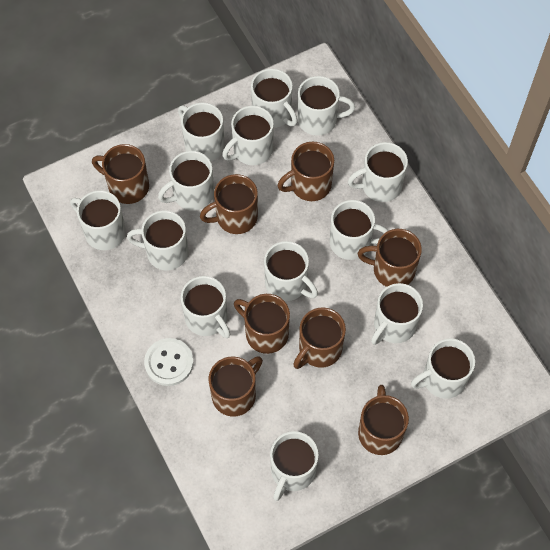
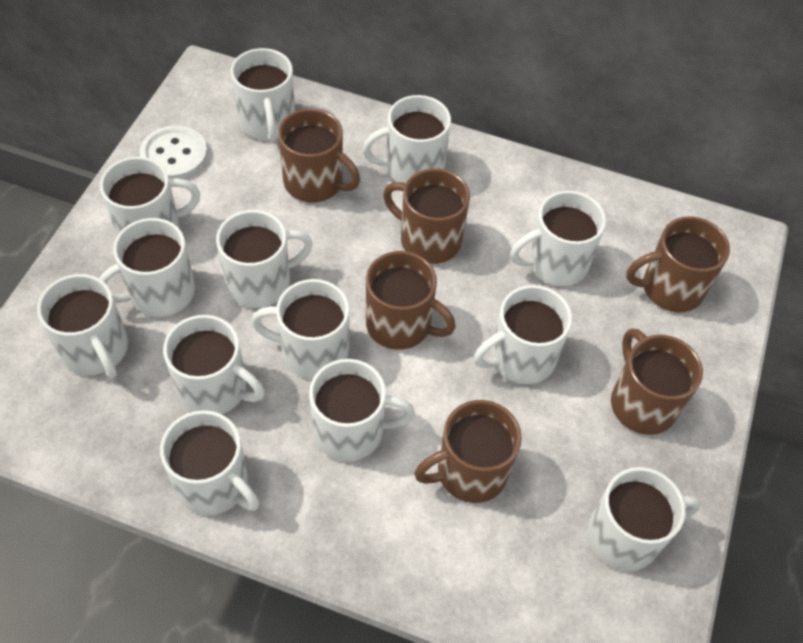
brown mug: 8 -> 6
white mug: 14 -> 13

